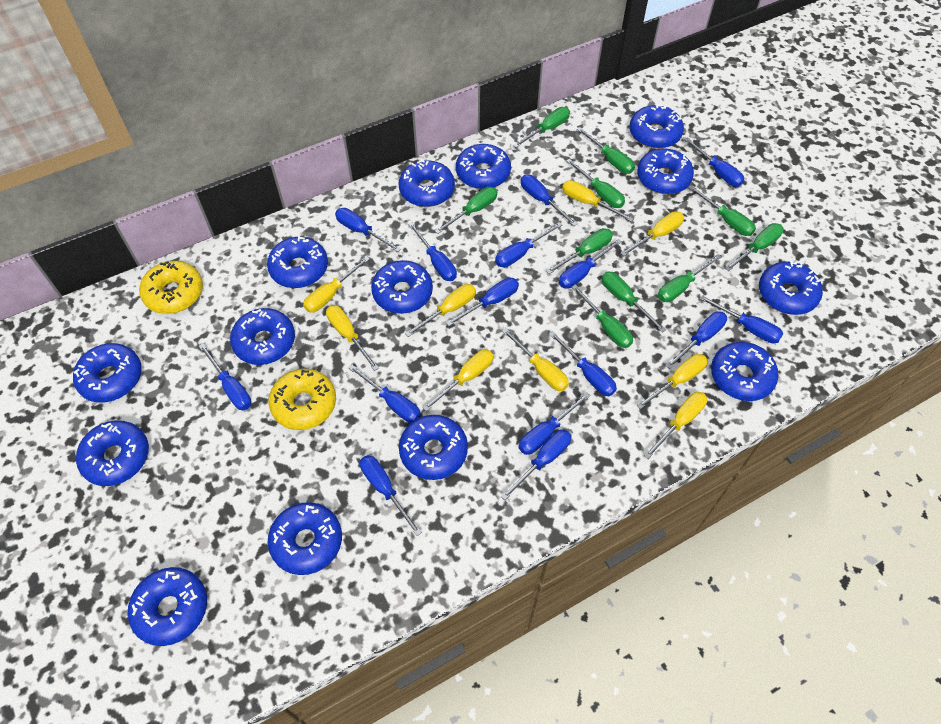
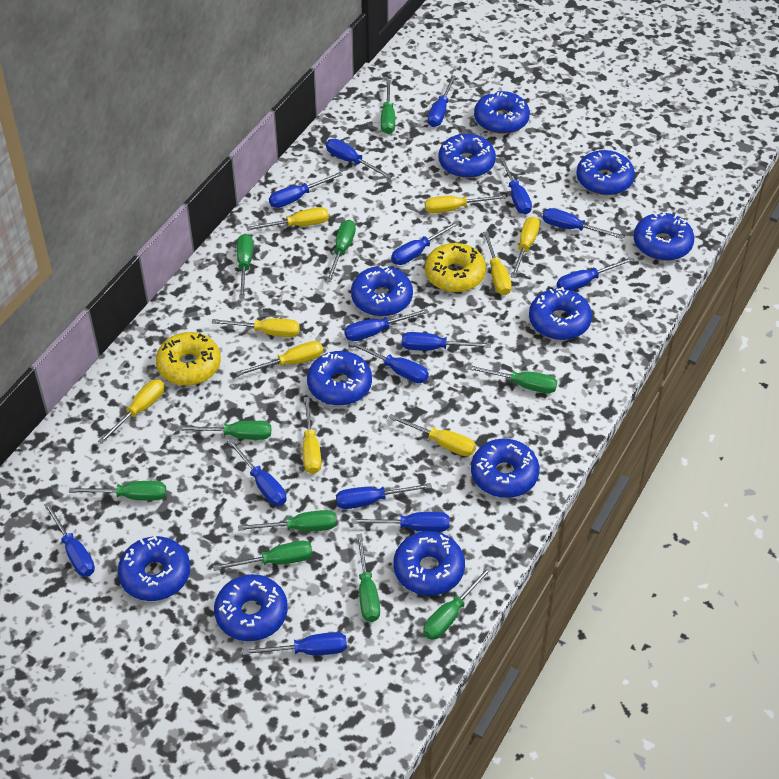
blue donut: 14 -> 11

